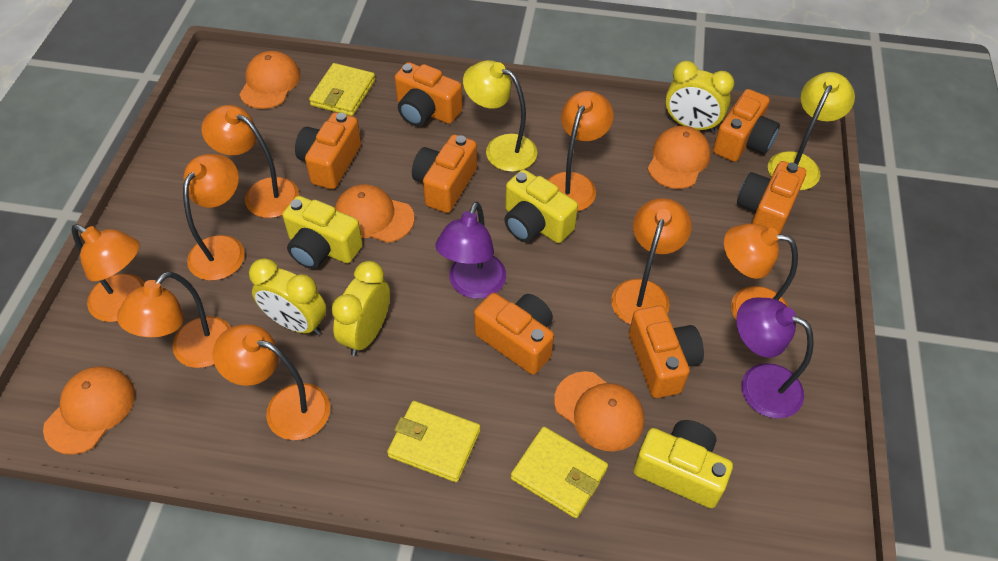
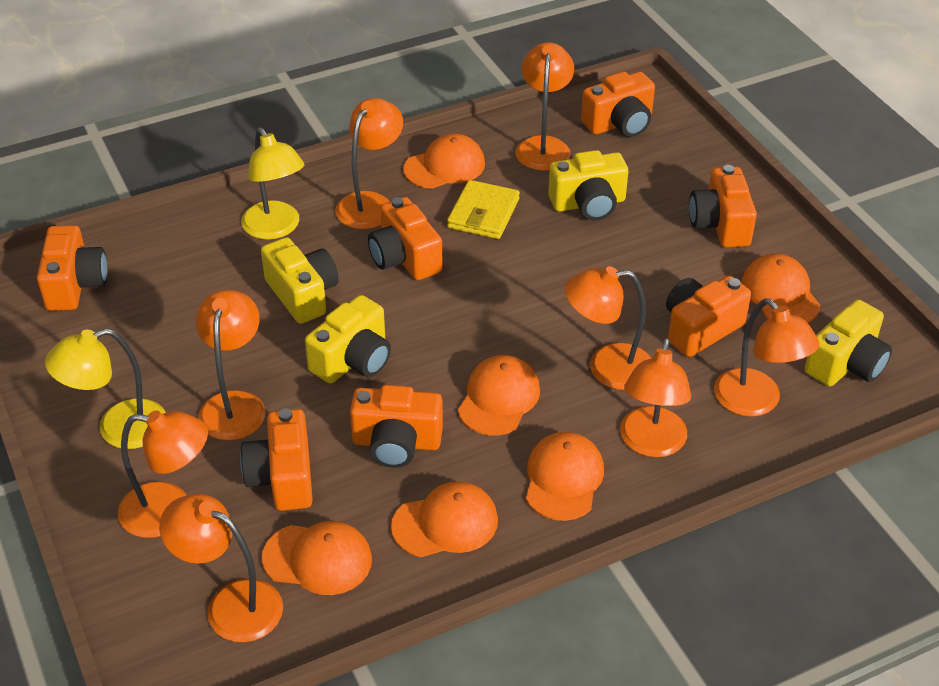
orange cap: 5 -> 6
purple lamp: 2 -> 0
yellow camera: 3 -> 4
yellow clock: 3 -> 0
yellow wallet: 3 -> 1

